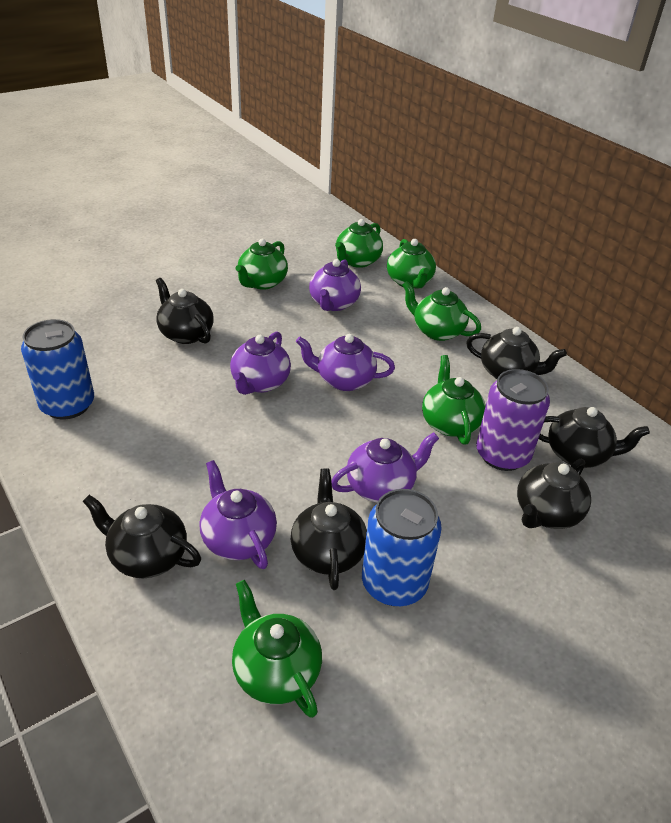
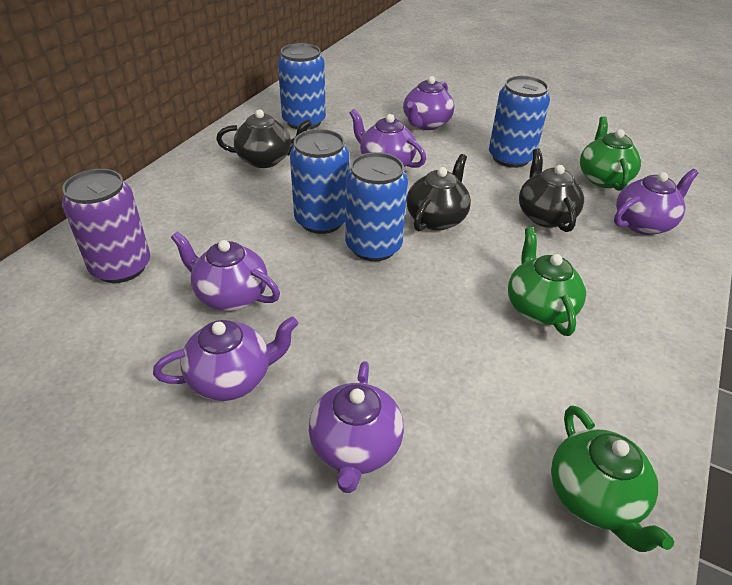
black teapot: 6 -> 3
blue can: 2 -> 4
green teapot: 6 -> 3
purple teapot: 5 -> 6

